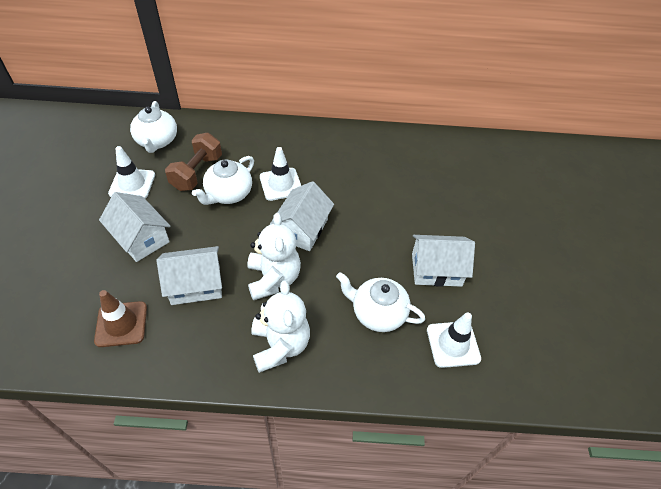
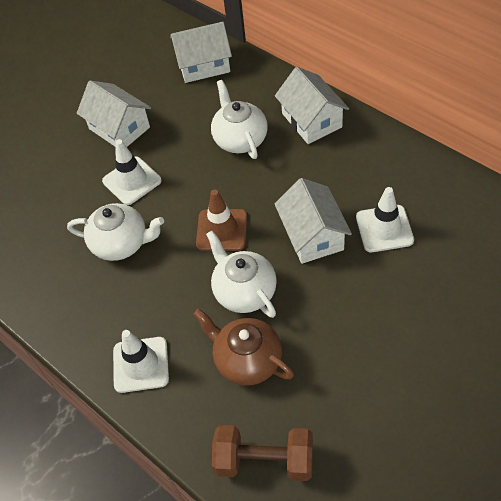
brown teapot: 0 -> 1
white teddy bear: 2 -> 0

